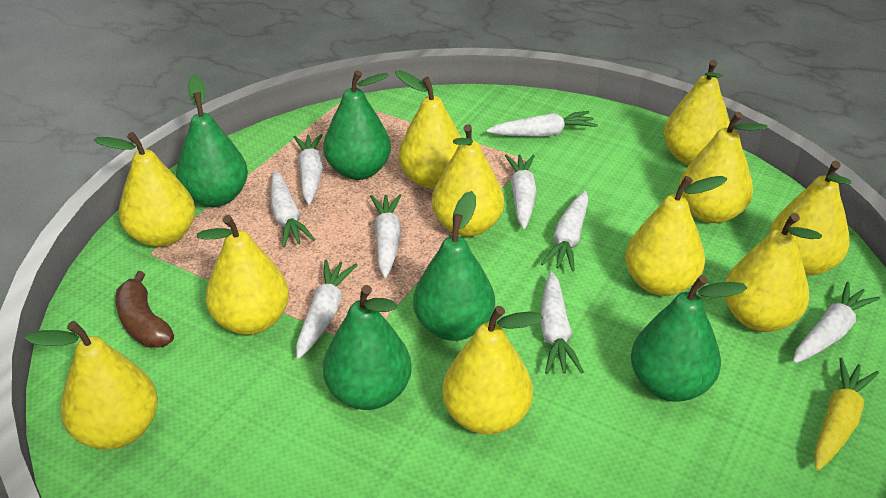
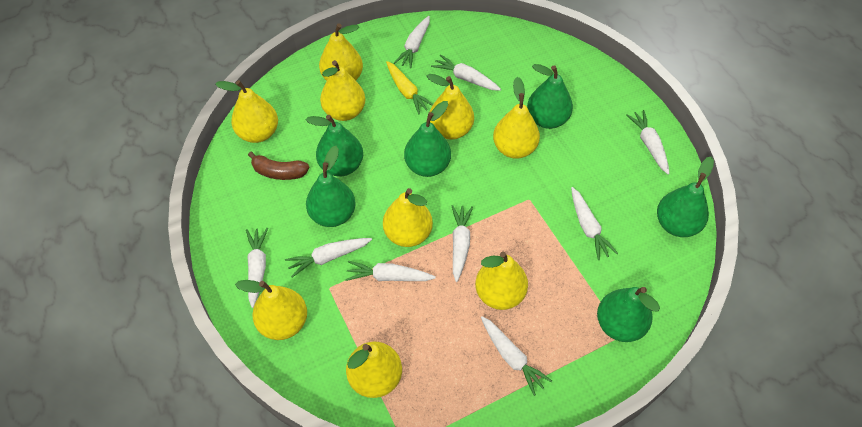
green pear: 5 -> 6
yellow pear: 11 -> 9

